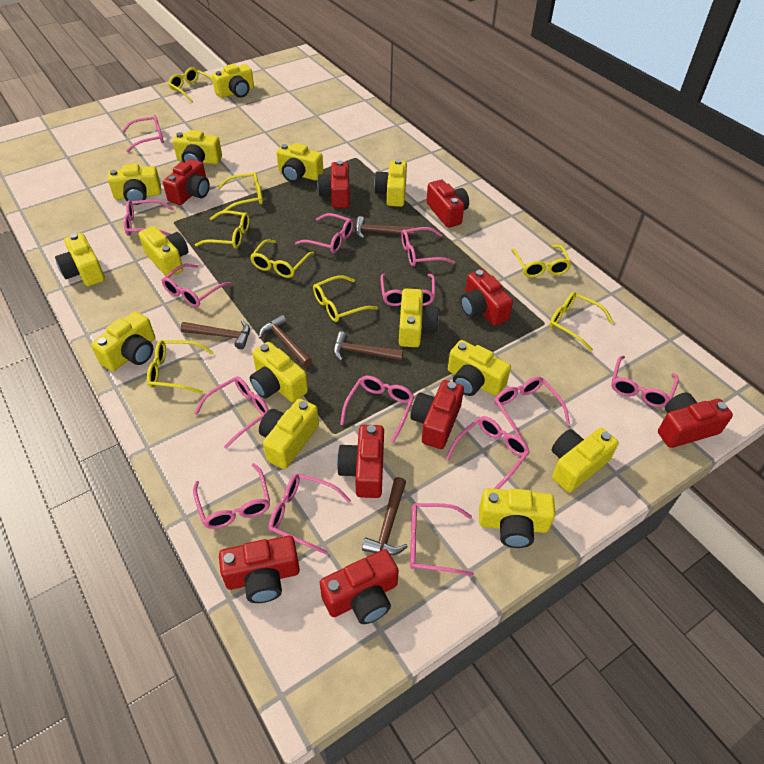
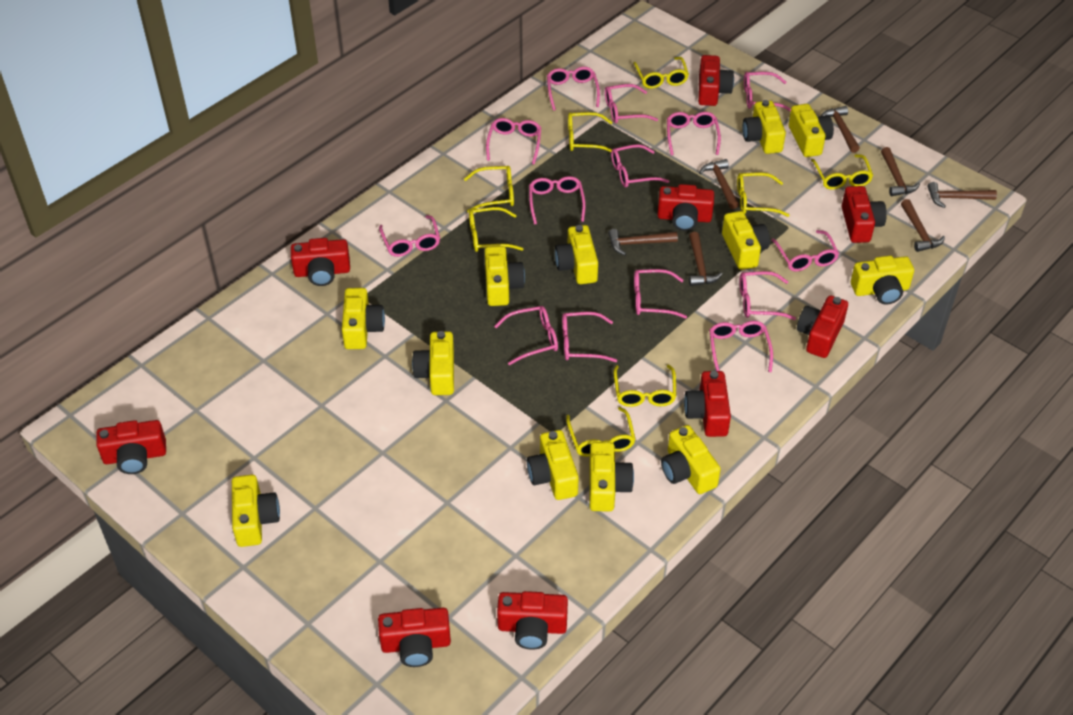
brown hammer: 5 -> 7
yellow camera: 14 -> 12

